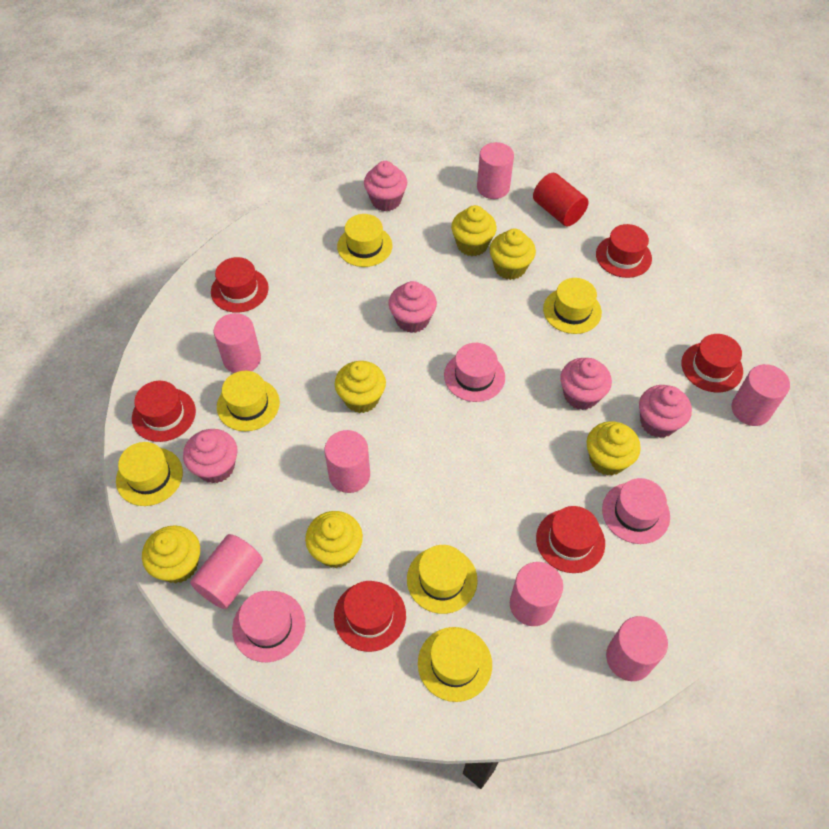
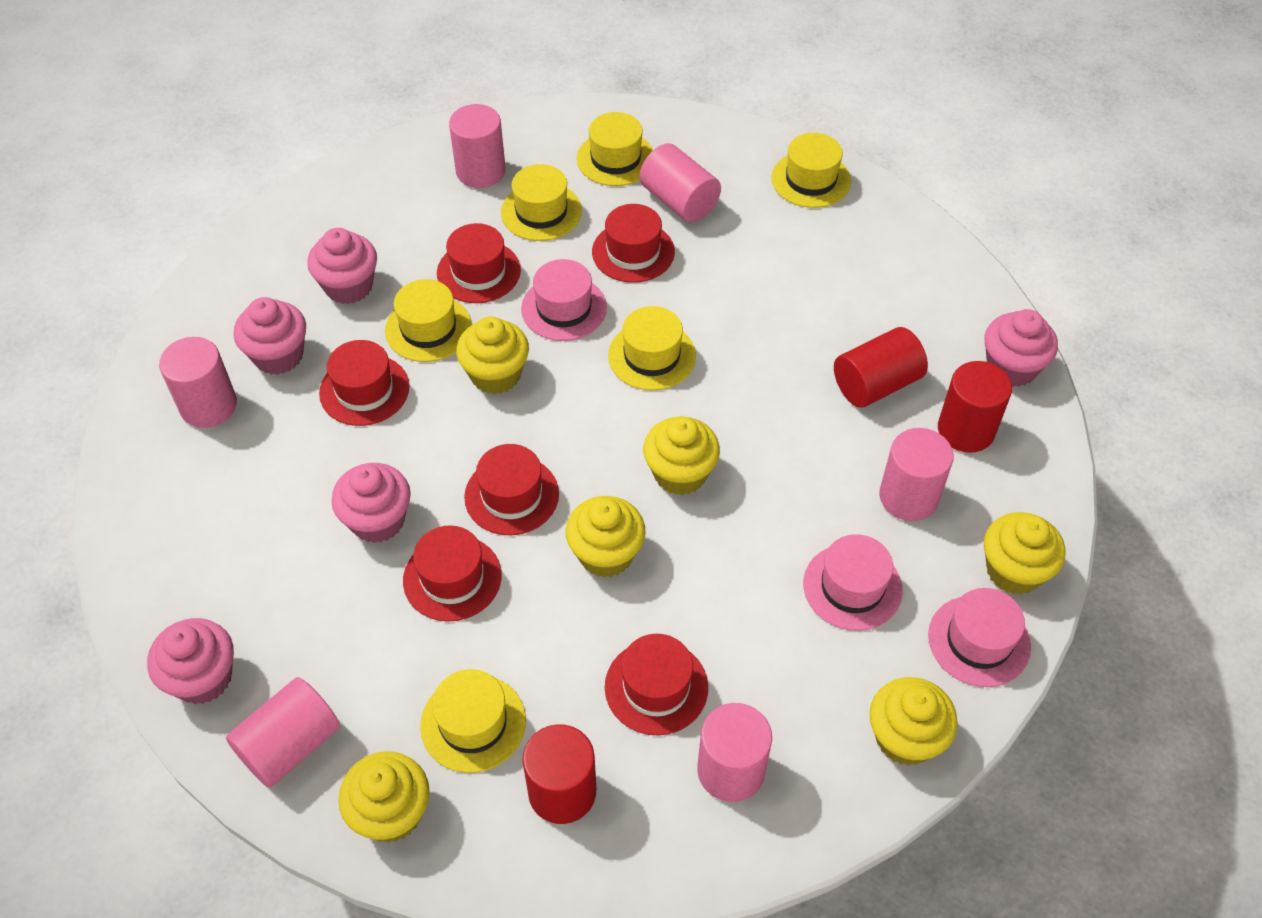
pink cylinder: 7 -> 6
red cylinder: 1 -> 3

